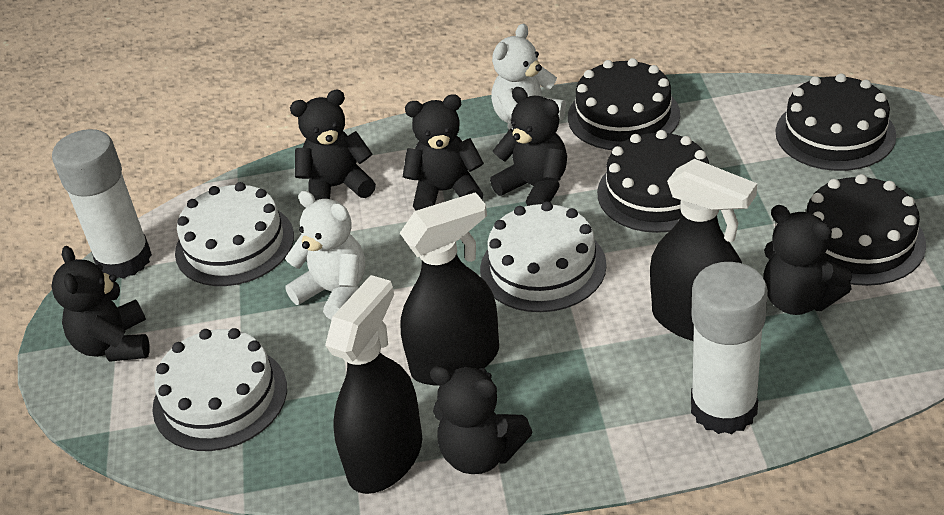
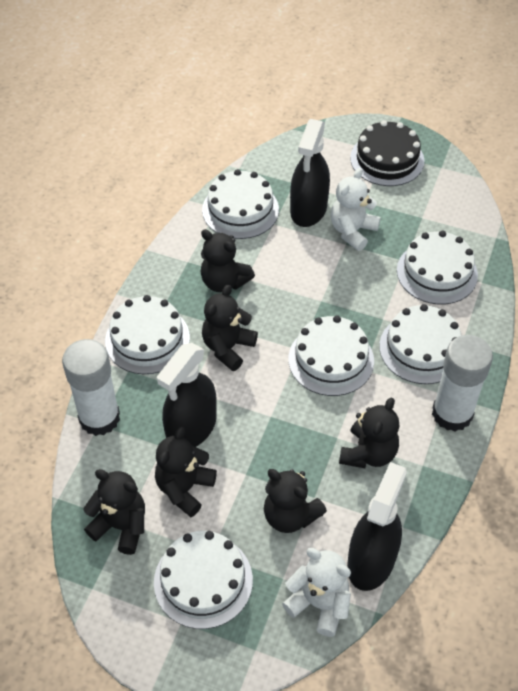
black cake: 4 -> 1
white cake: 3 -> 6

